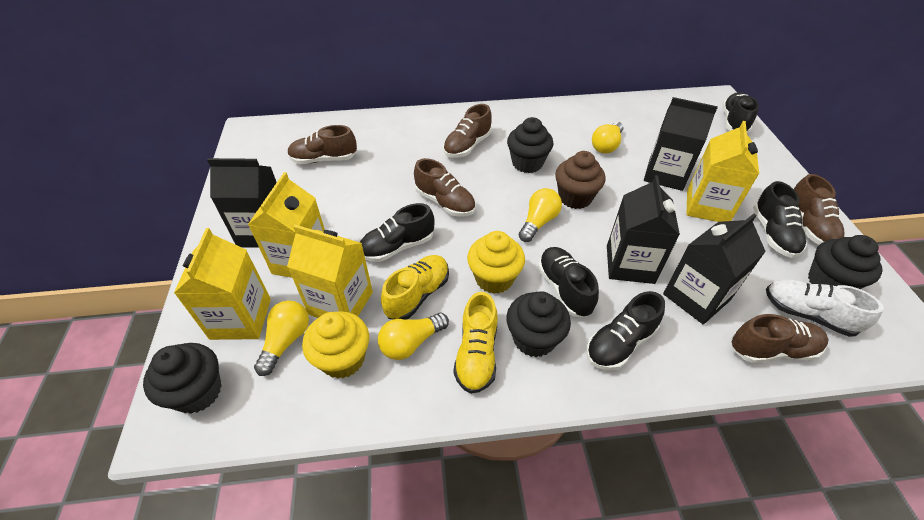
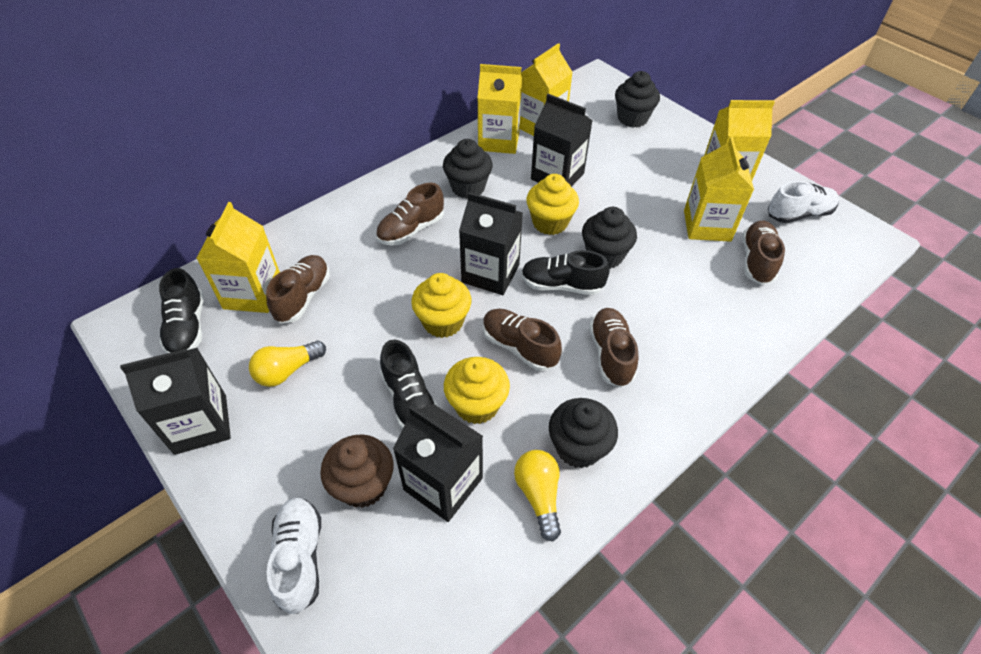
black shoe: 5 -> 3
white shoe: 1 -> 2
yellow carton: 4 -> 5
yellow cupcake: 2 -> 3
yellow light bulb: 4 -> 2
yellow shoe: 2 -> 0

